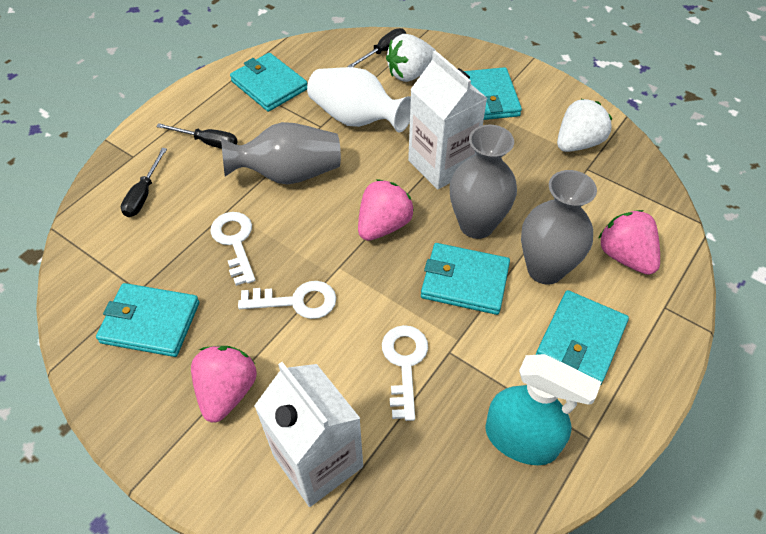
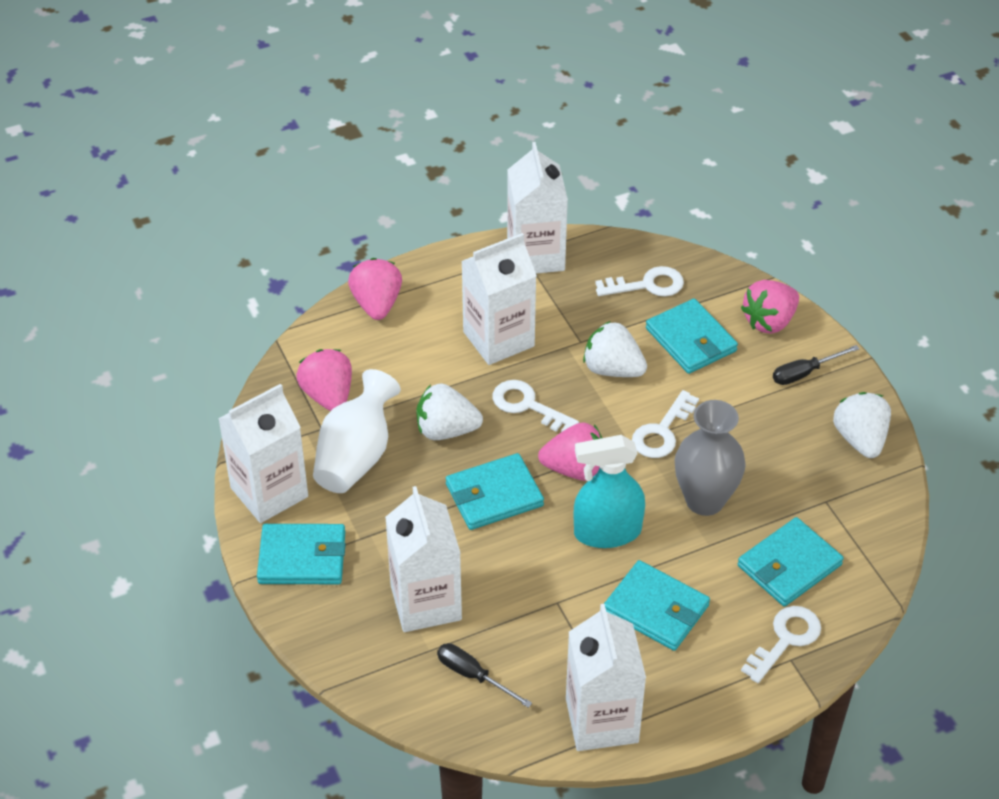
black screwdriver: 3 -> 2
grey vase: 3 -> 1
pink strawberry: 3 -> 4
white carton: 2 -> 5
white key: 3 -> 4
white strawberry: 2 -> 3

